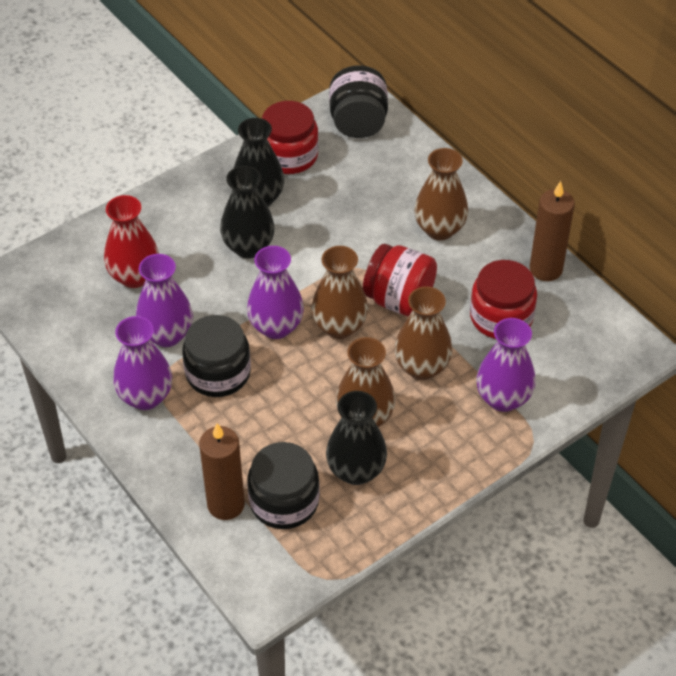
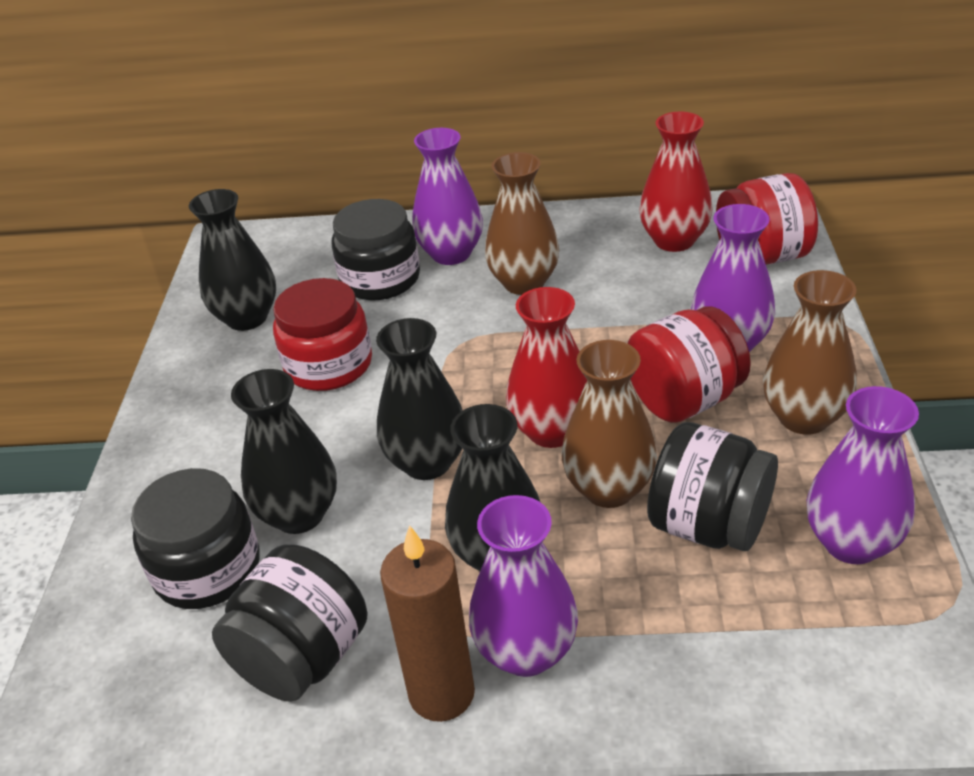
black jar: 3 -> 4
black vase: 3 -> 4
brown candle: 2 -> 1
brown vase: 4 -> 3
red vase: 1 -> 2

